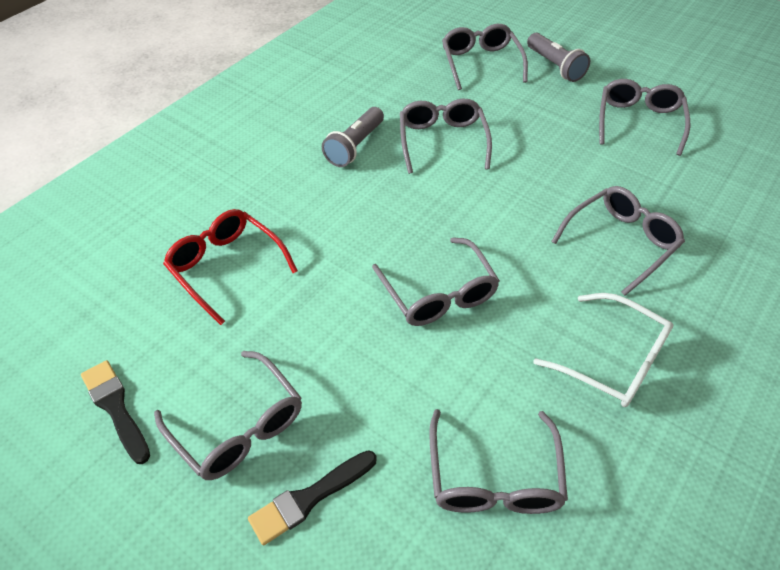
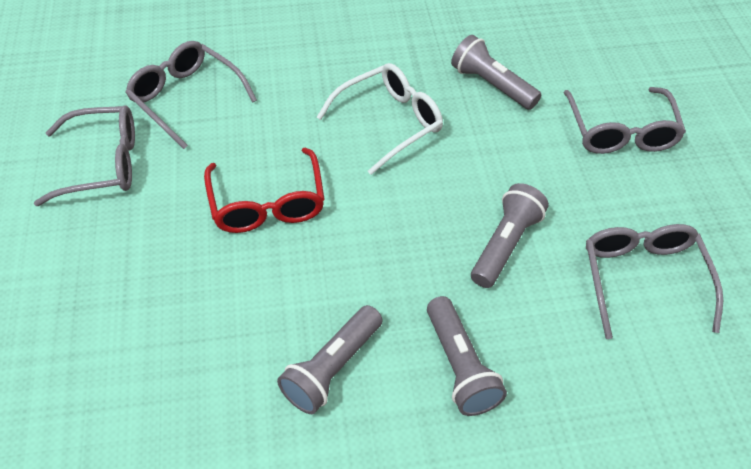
black brush: 2 -> 0
grey flashlight: 2 -> 4
grey glasses: 7 -> 4

